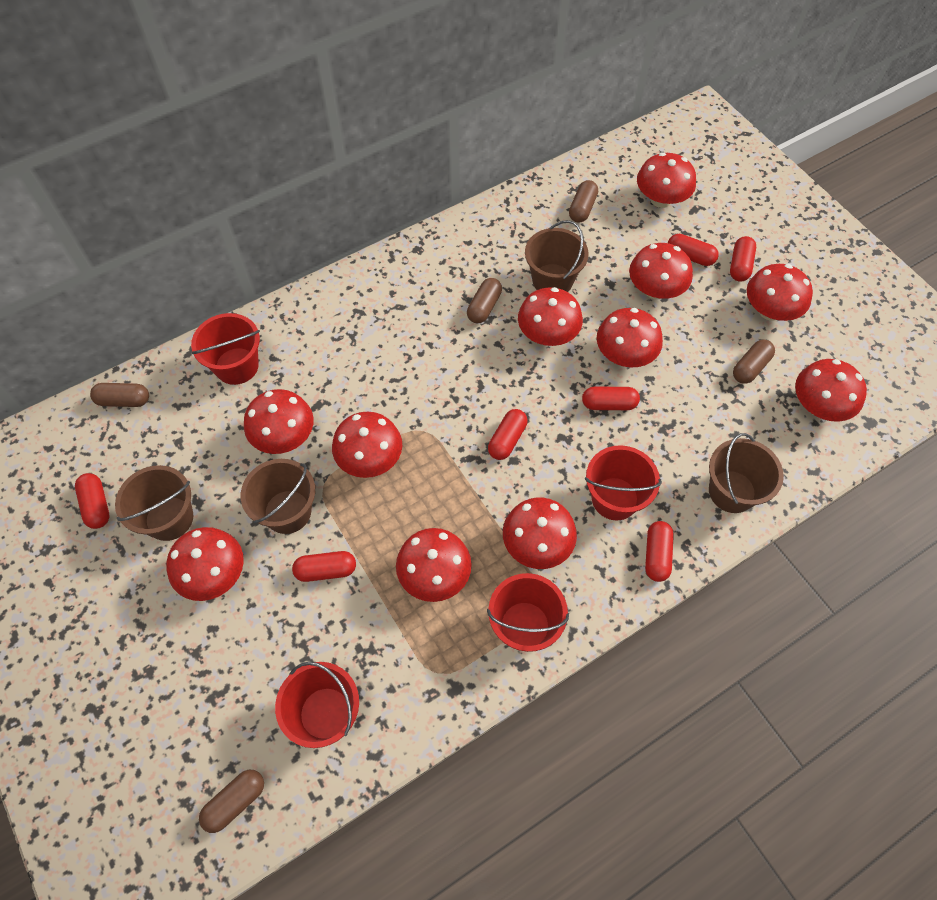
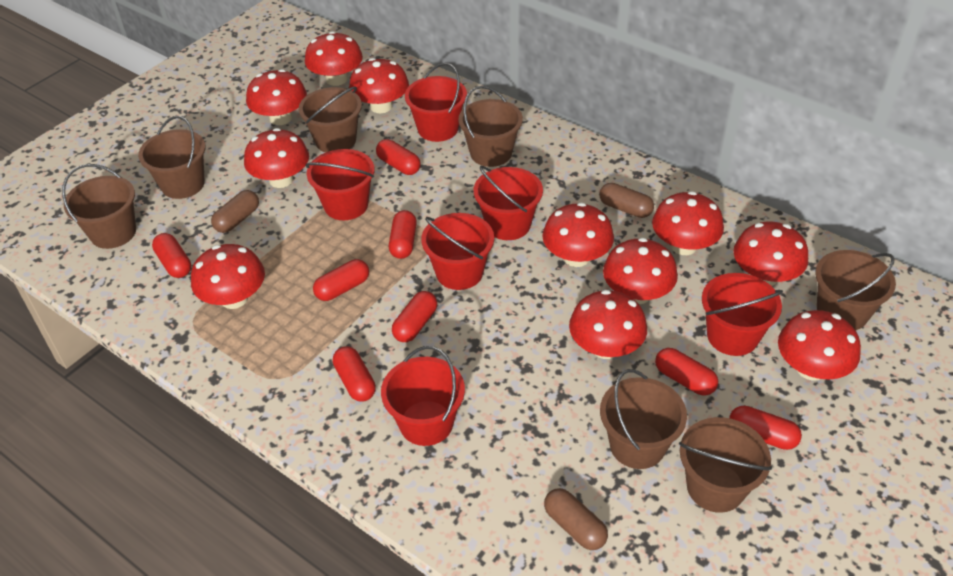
brown bucket: 4 -> 7
brown capsule: 5 -> 3
red bucket: 4 -> 6
red capsule: 7 -> 8

